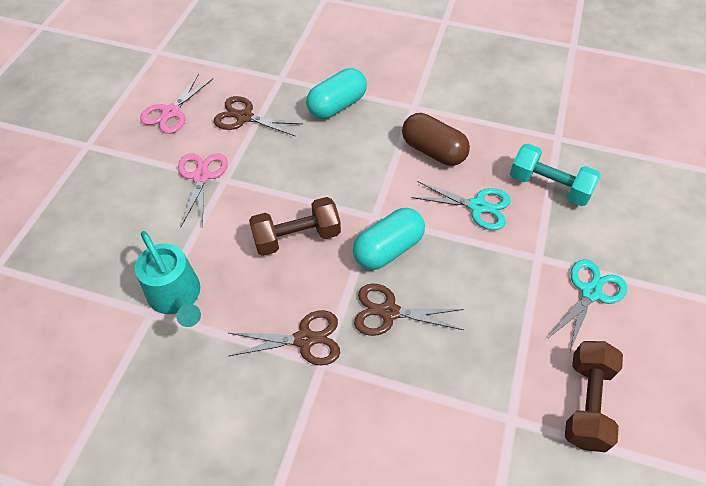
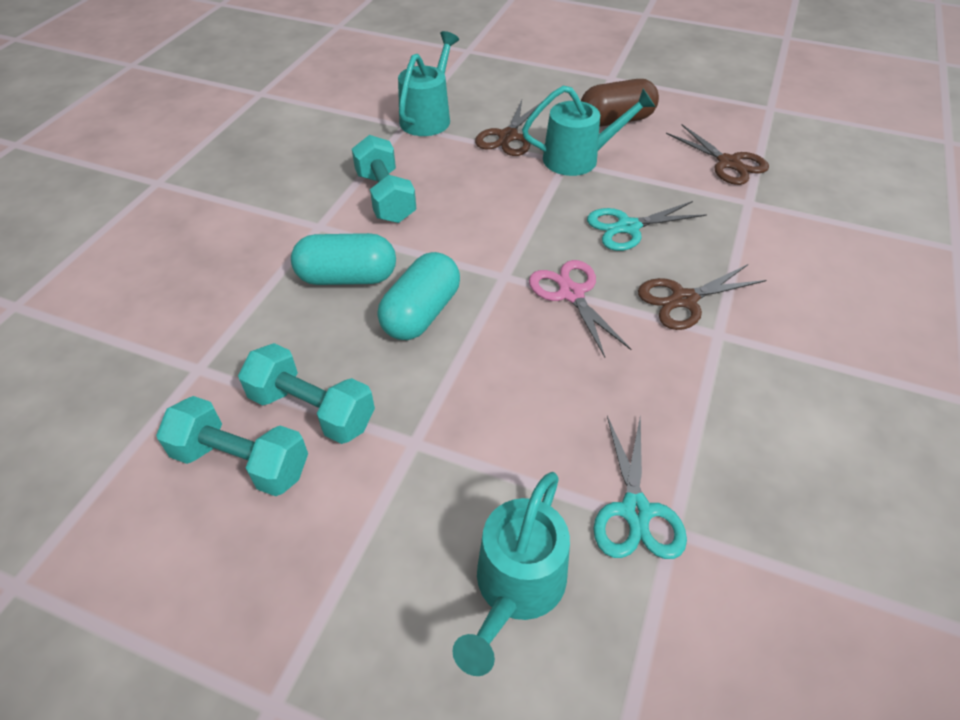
brown dumbbell: 2 -> 0
pink scissors: 2 -> 1
turquoise dumbbell: 1 -> 3
turquoise watering can: 1 -> 3

